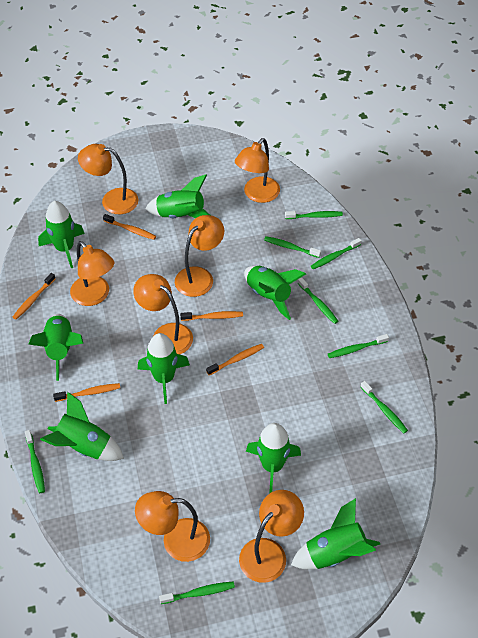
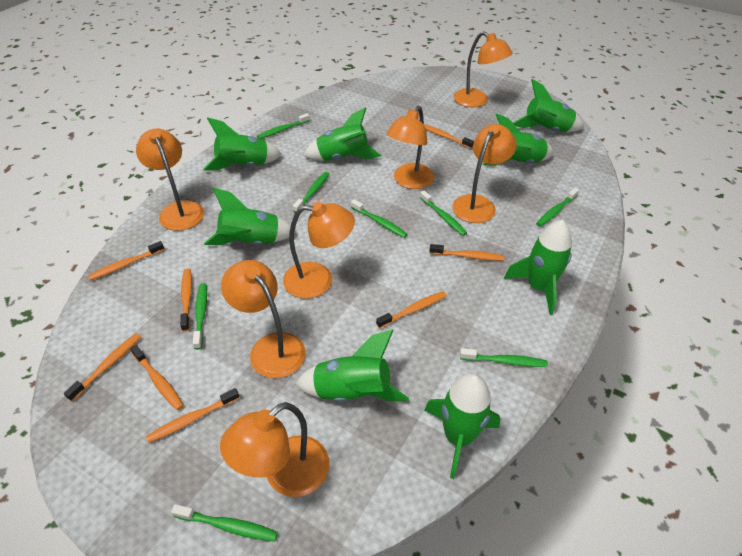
orange toothbrush: 5 -> 8

